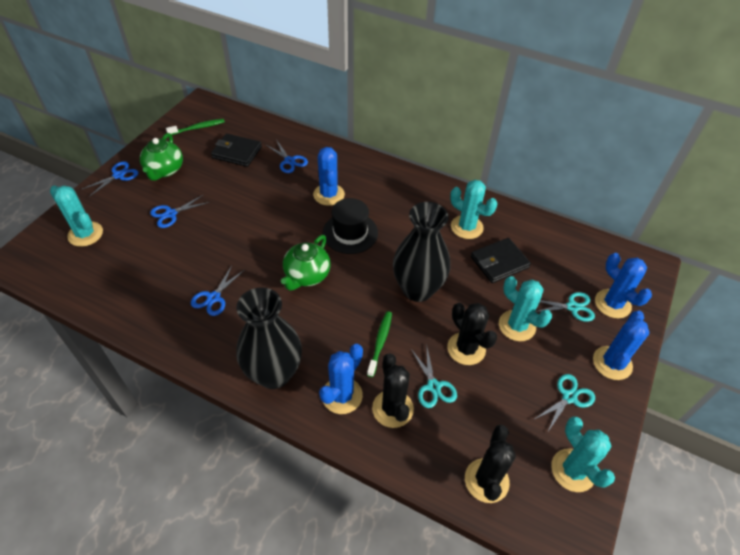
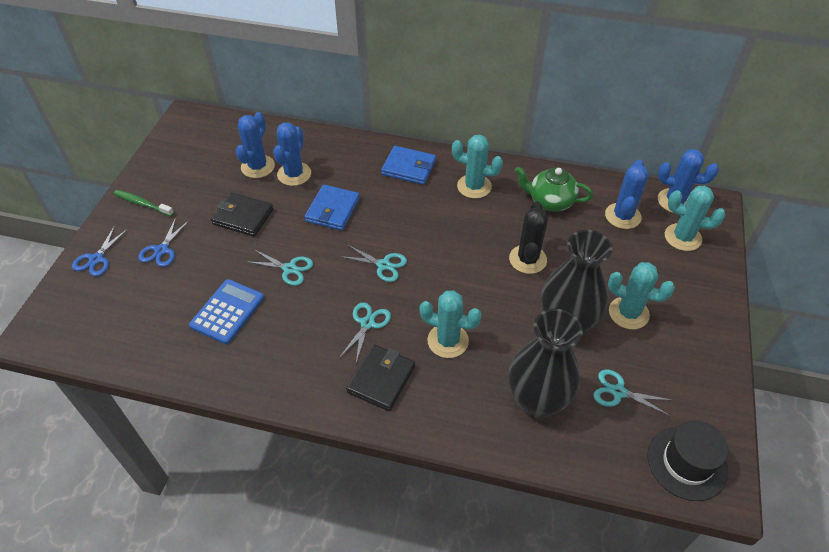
black cactus: 3 -> 1
blue calculator: 0 -> 1
blue scissors: 4 -> 2
blue wallet: 0 -> 2
green teapot: 2 -> 1
green toothbrush: 2 -> 1
turquoise scissors: 3 -> 4

